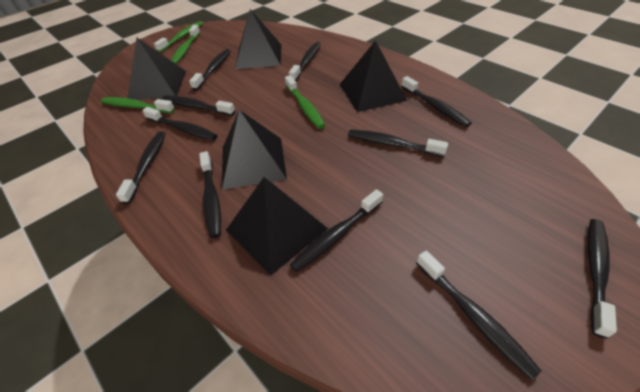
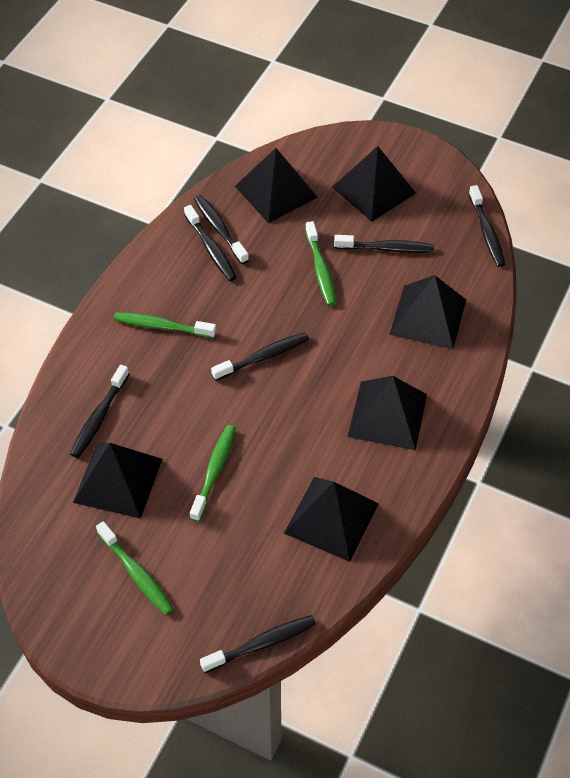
black pyramid: 5 -> 6
black toothbrush: 11 -> 7

